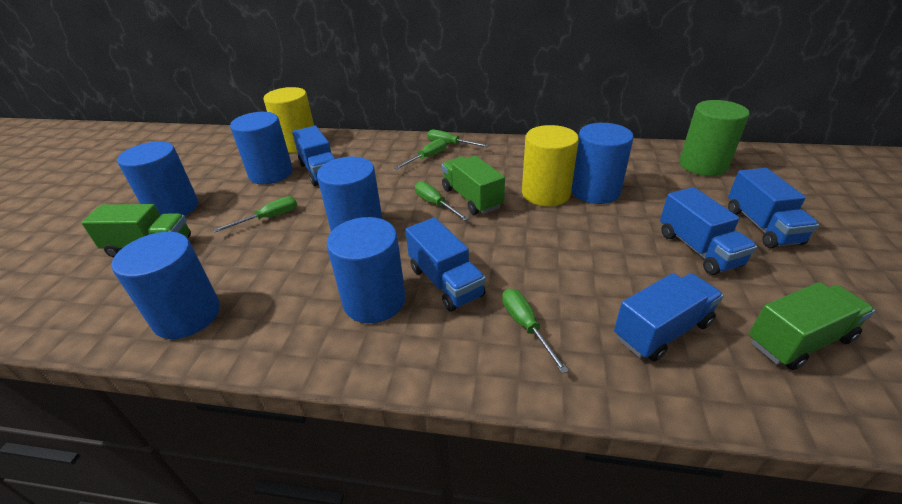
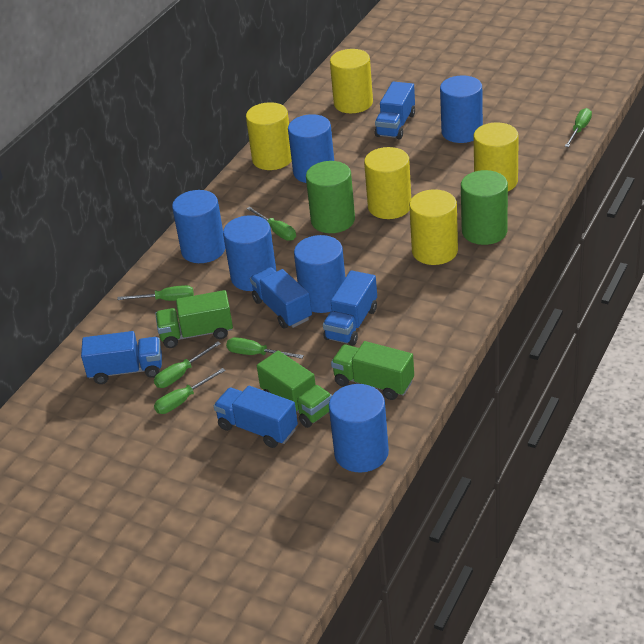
green cylinder: 1 -> 2
green screwdriver: 5 -> 6
yellow cylinder: 2 -> 5

